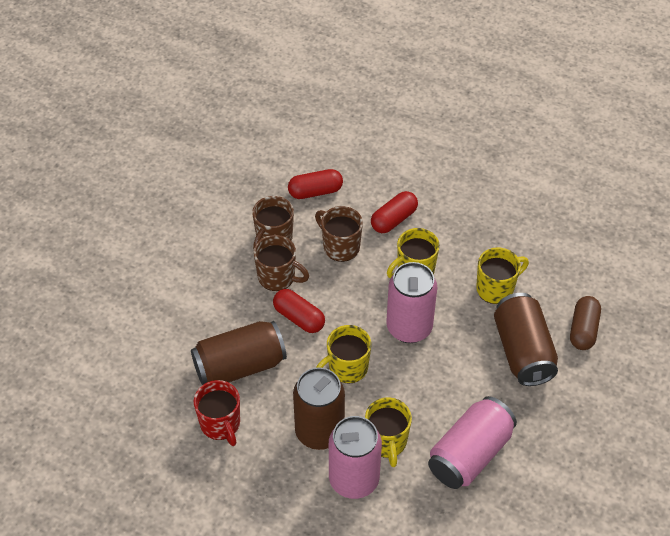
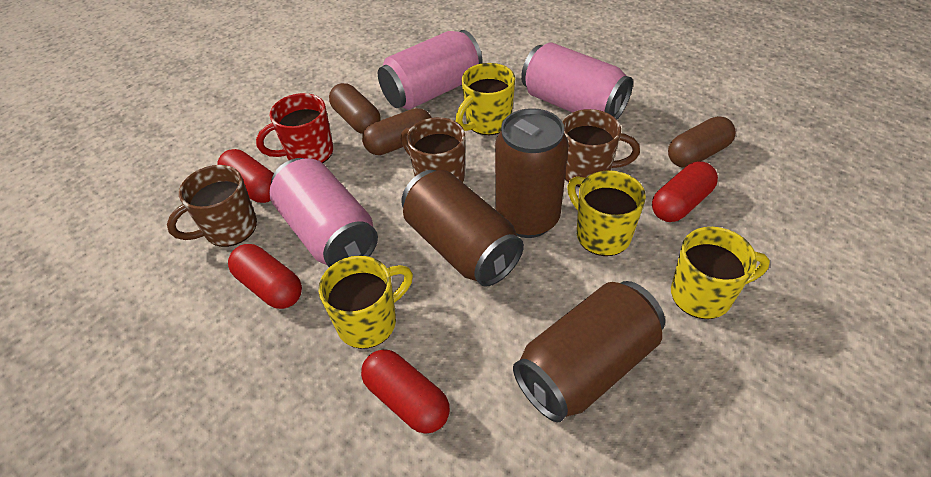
brown capsule: 1 -> 3
red capsule: 3 -> 4

